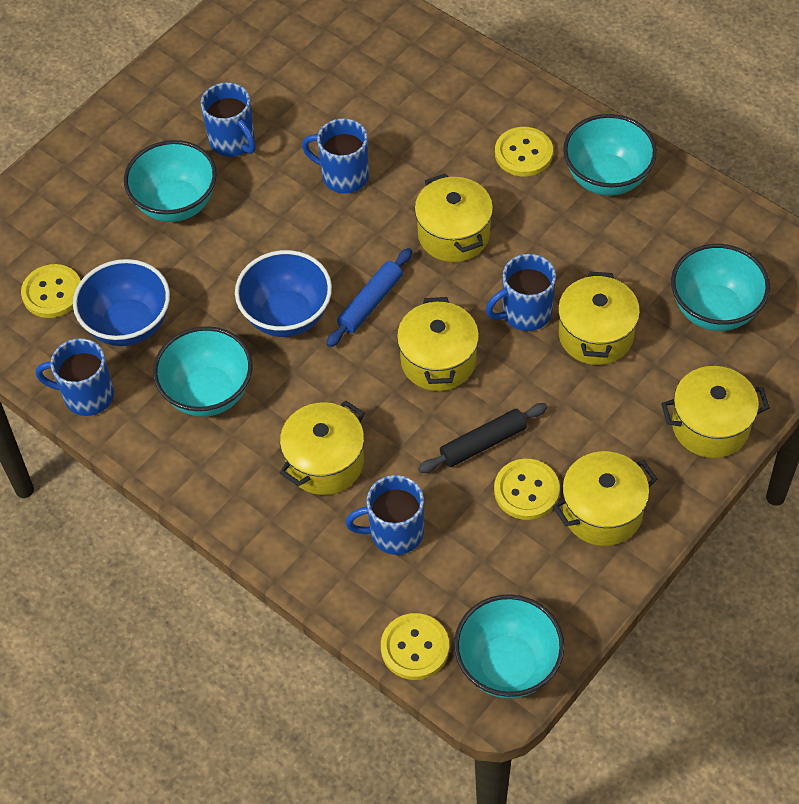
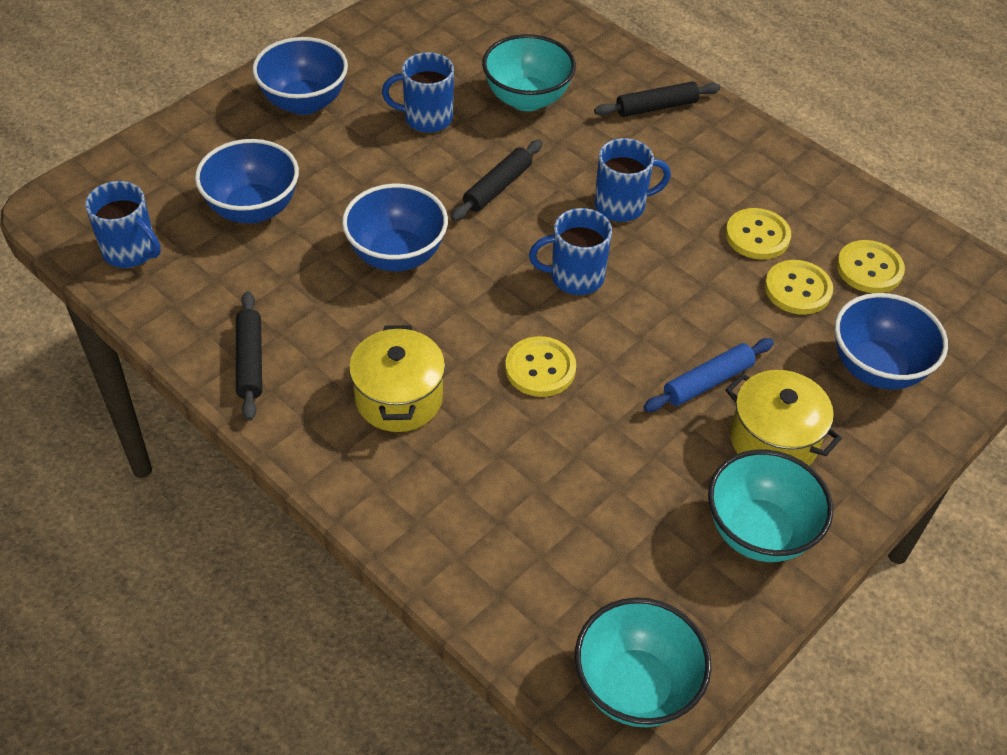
black rolling pin: 1 -> 3
blue bowl: 2 -> 4
blue mug: 5 -> 4
turquoise bowl: 5 -> 3
yellow pot: 6 -> 2

